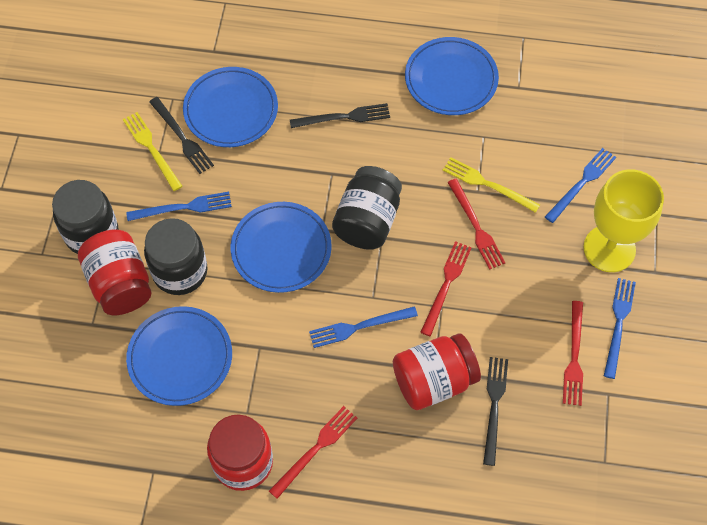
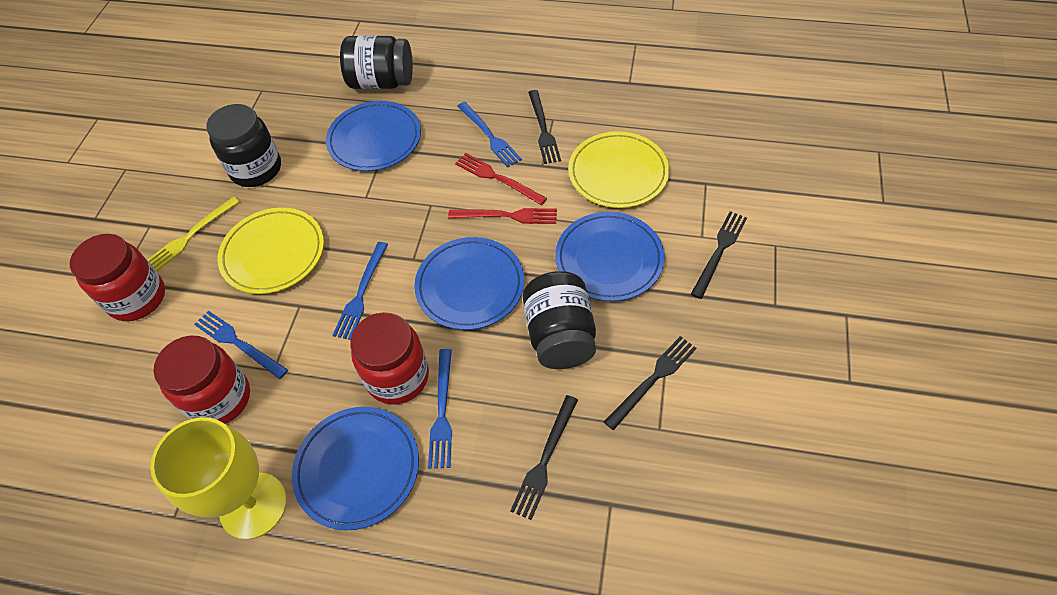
black fork: 3 -> 4
red fork: 4 -> 2
yellow fork: 2 -> 1
yellow plate: 0 -> 2

